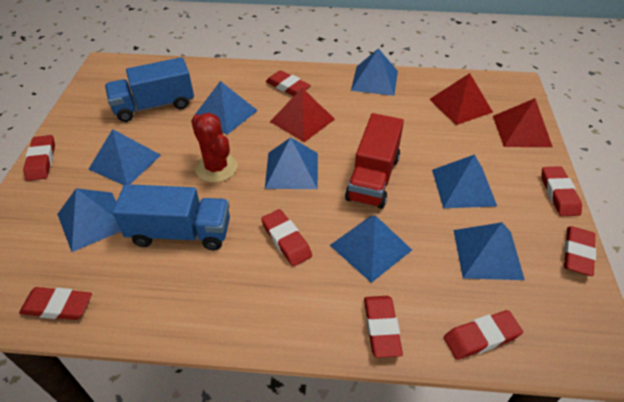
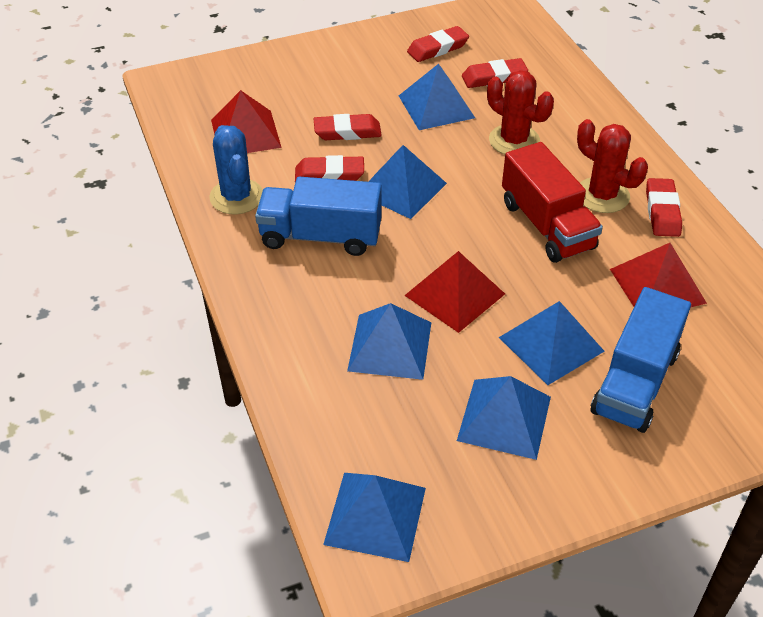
blue cactus: 0 -> 1
blue pyramid: 8 -> 6
red cactus: 1 -> 2
red eraser: 8 -> 5

